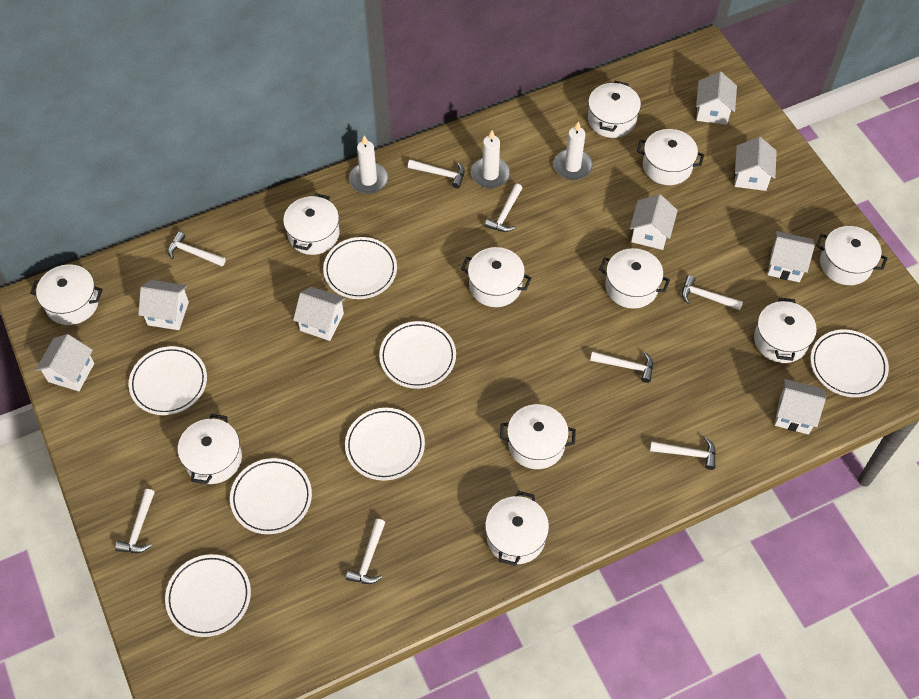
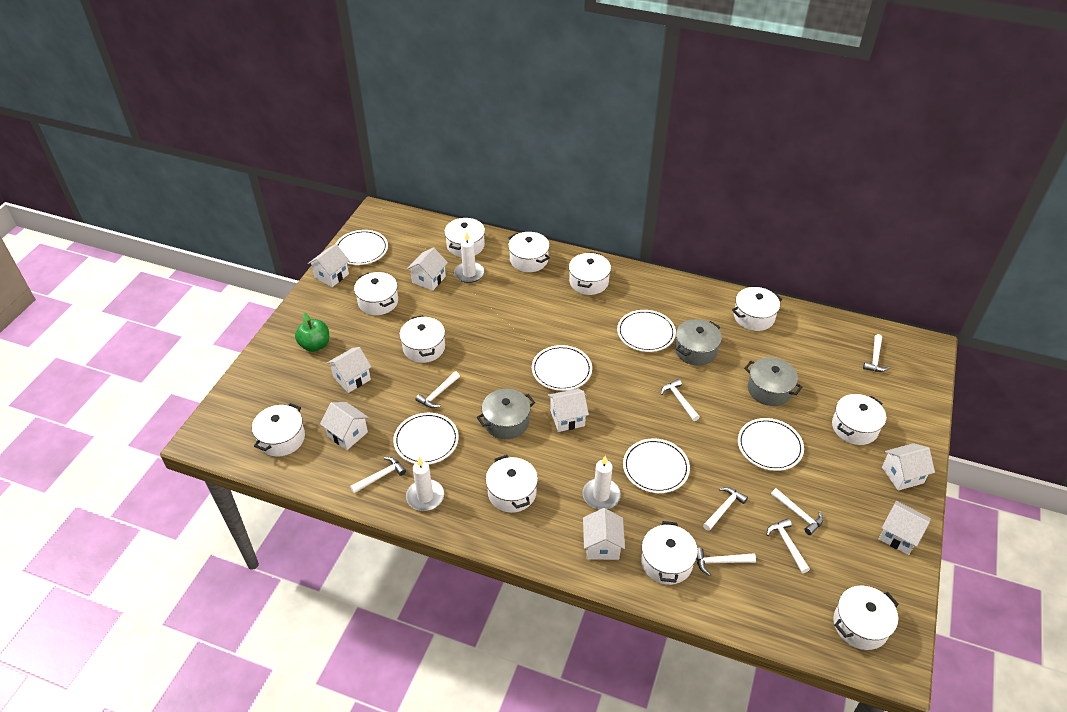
green apple: 0 -> 1
grey pot: 0 -> 3
white plate: 7 -> 6

